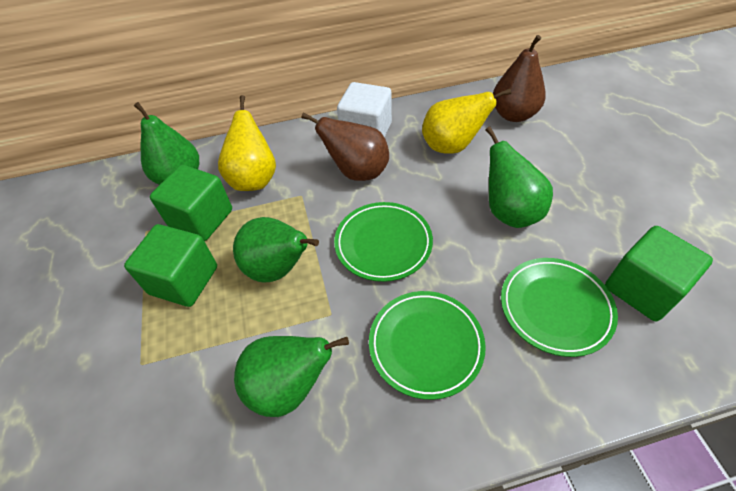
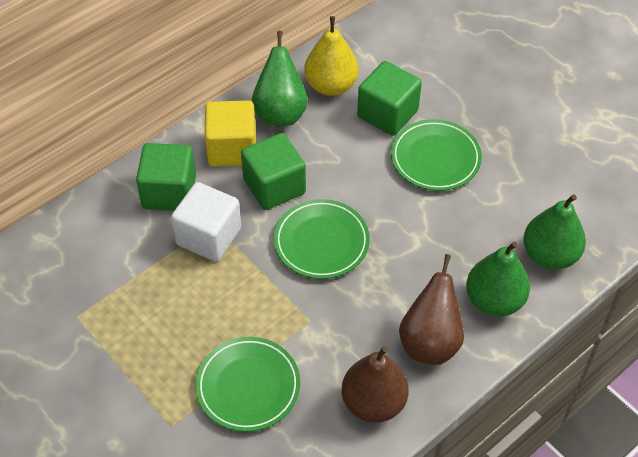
green pear: 4 -> 3
yellow cube: 0 -> 1
yellow pear: 2 -> 1

